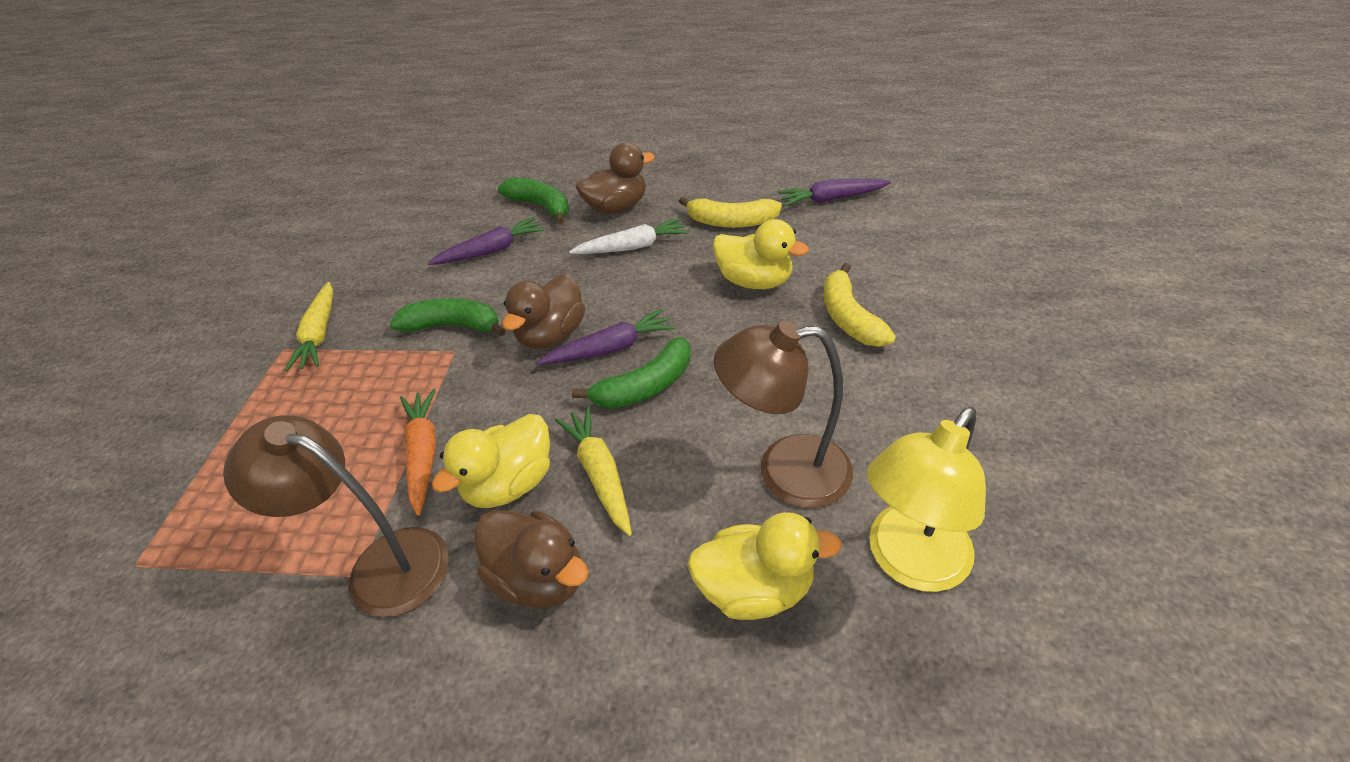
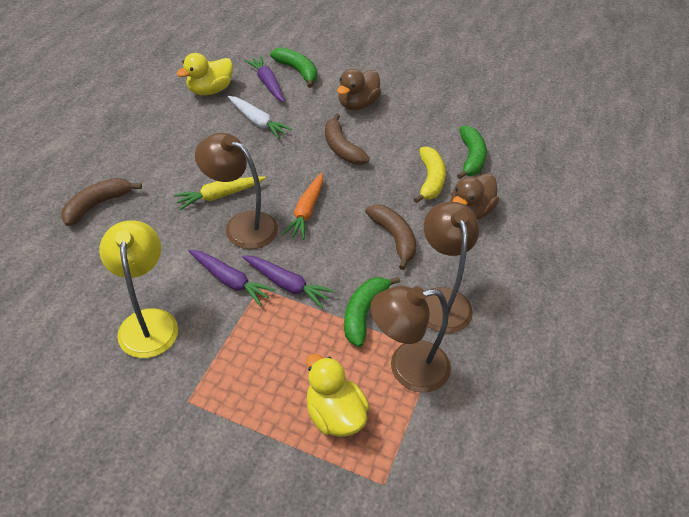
brown banana: 0 -> 3
brown duck: 3 -> 2
brown lamp: 2 -> 3
yellow banana: 2 -> 1
yellow carrot: 2 -> 1
yellow duck: 3 -> 2

